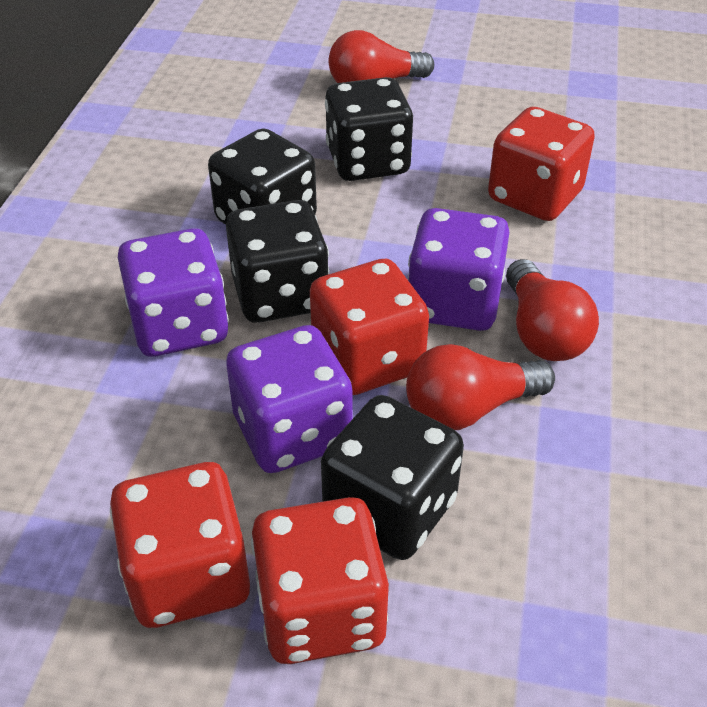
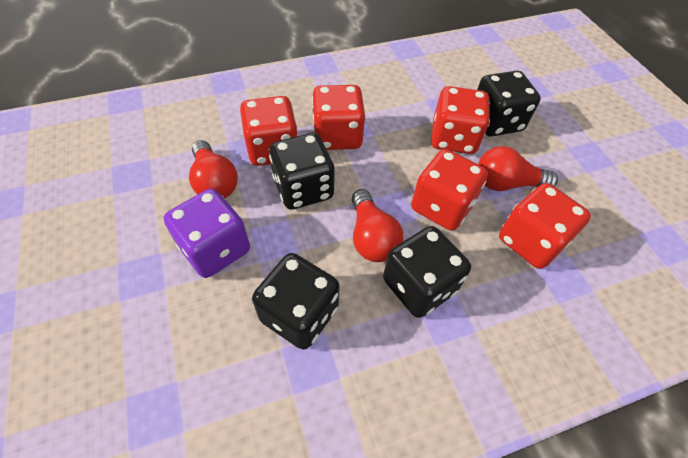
purple dice: 3 -> 1
red dice: 4 -> 5

